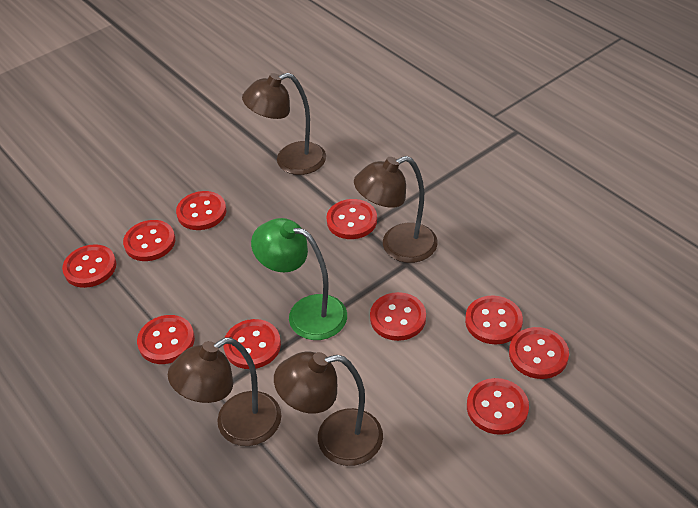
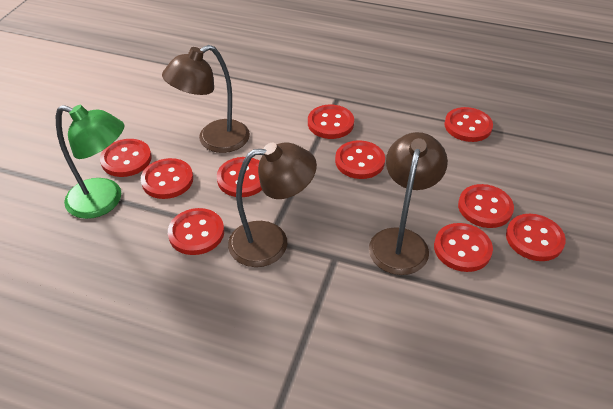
brown lamp: 4 -> 3

